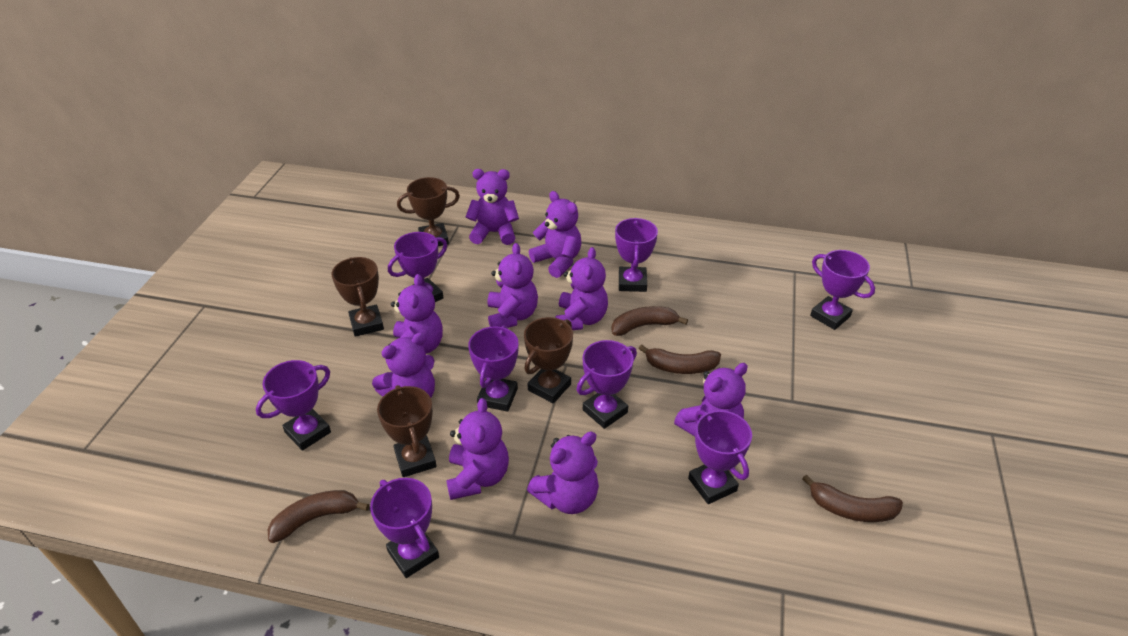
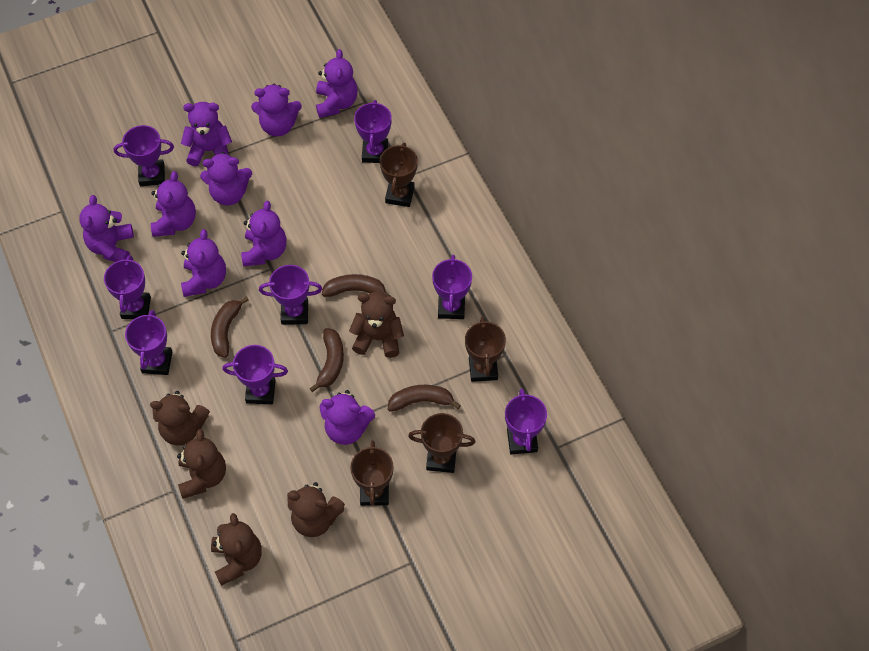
brown teddy bear: 0 -> 5

